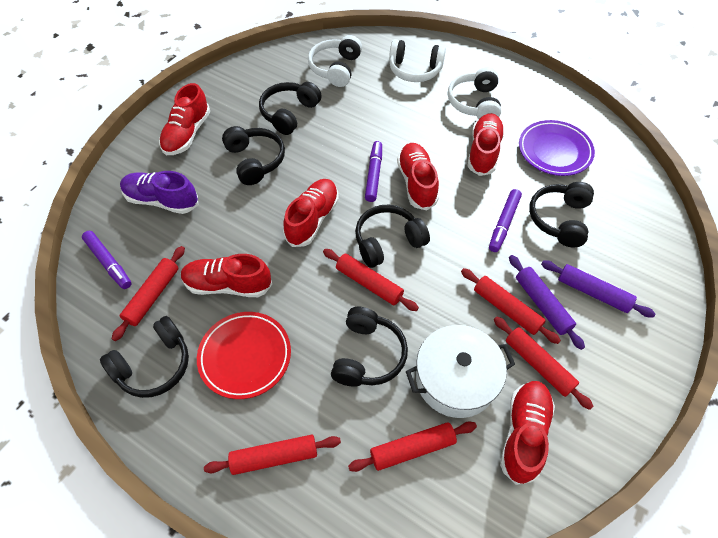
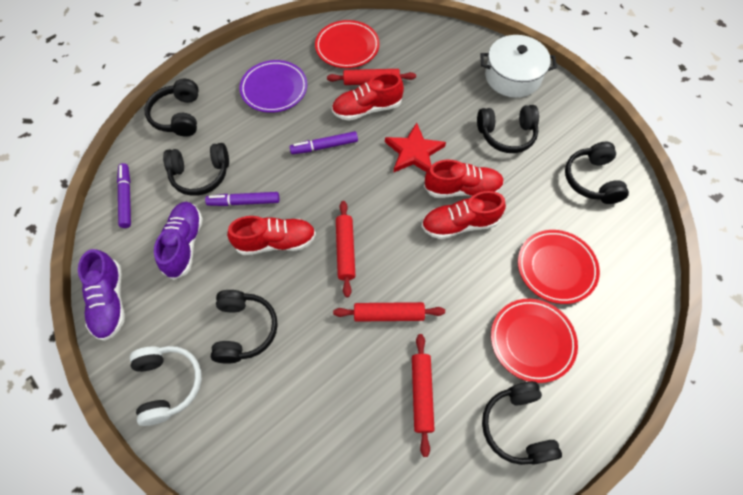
purple rolling pin: 2 -> 0
purple shoe: 1 -> 2
red plate: 1 -> 3
red rolling pin: 6 -> 4
red shoe: 6 -> 4
red star: 0 -> 1
white headphones: 3 -> 1

